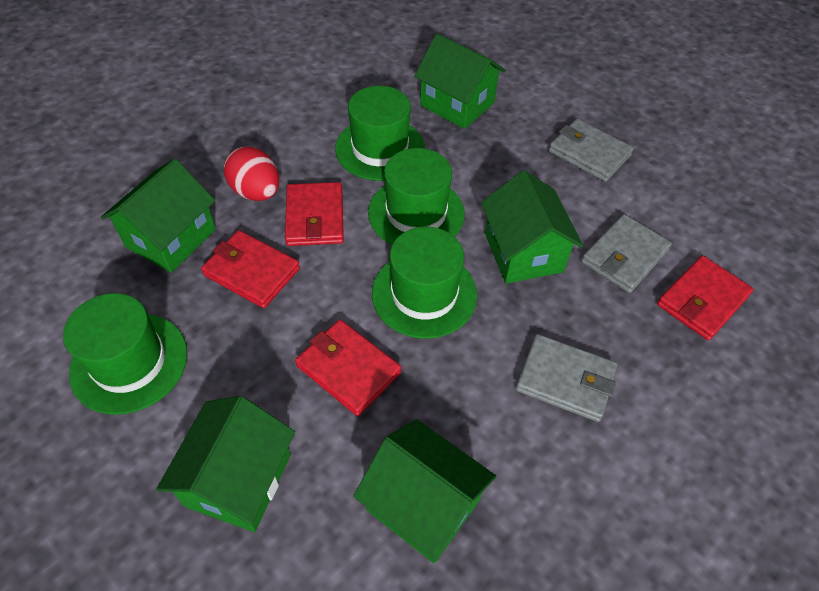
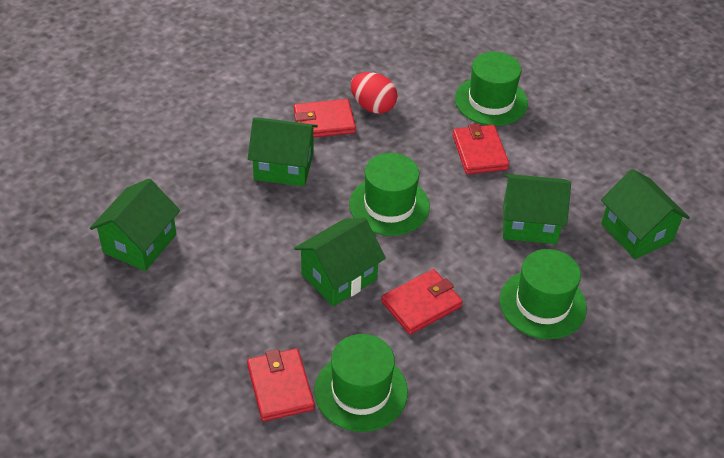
grey wallet: 3 -> 0

